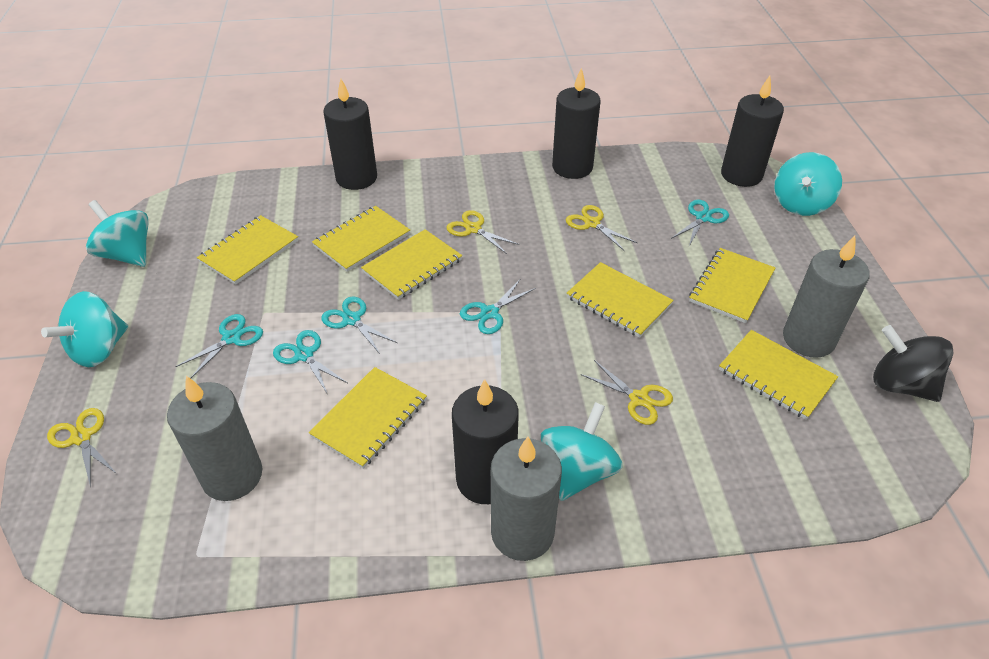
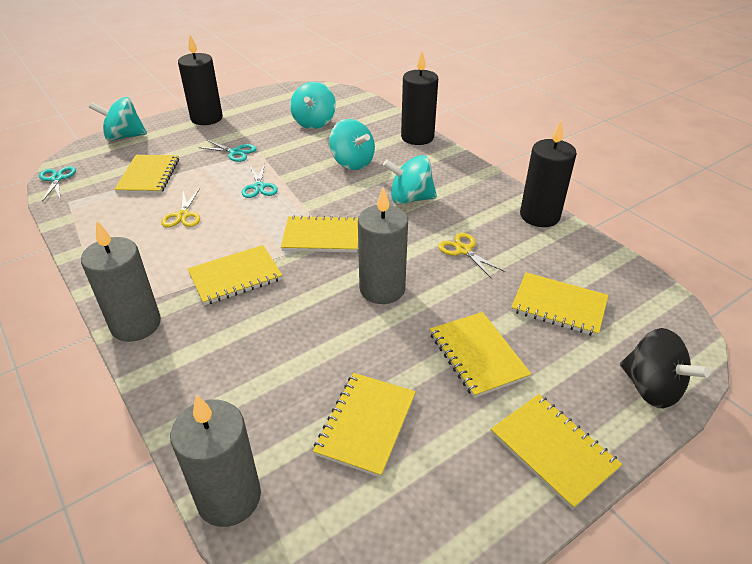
black candle: 4 -> 3
turquoise scissors: 5 -> 3
yellow scissors: 4 -> 2

